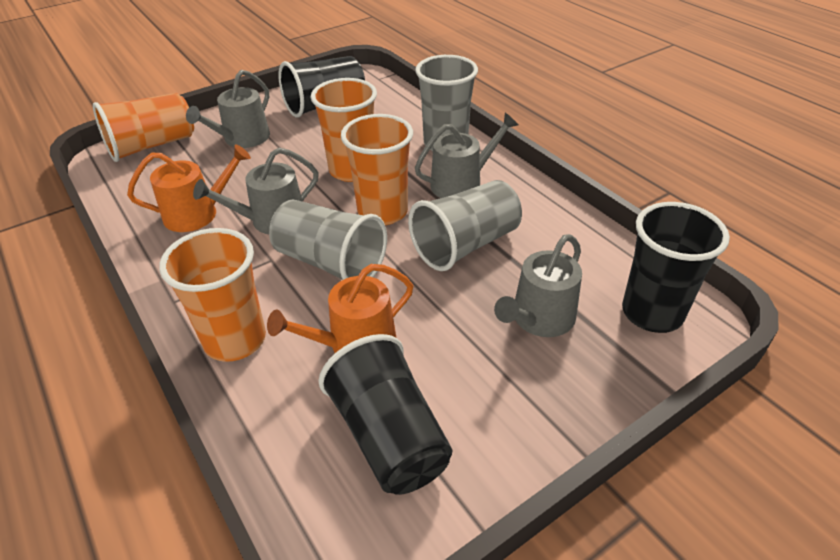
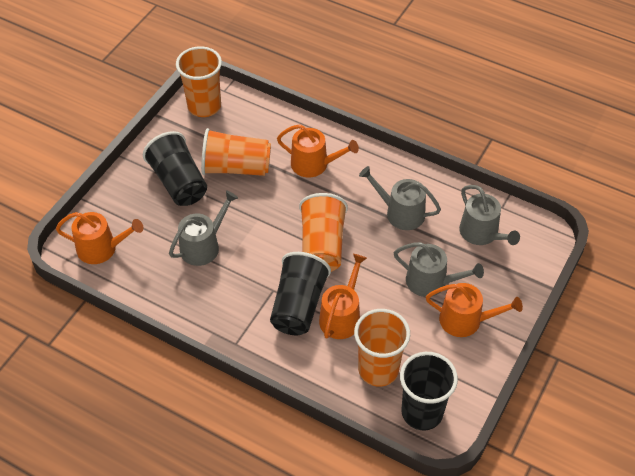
grey cup: 3 -> 0
orange watering can: 2 -> 4

